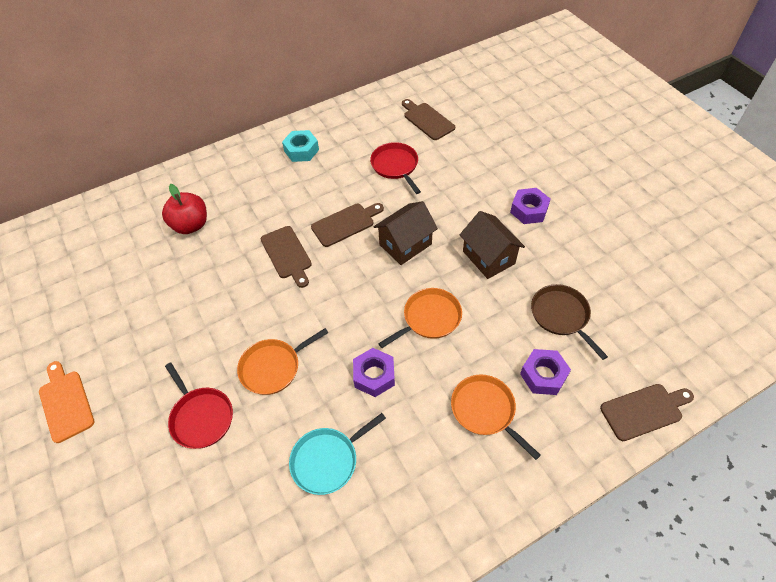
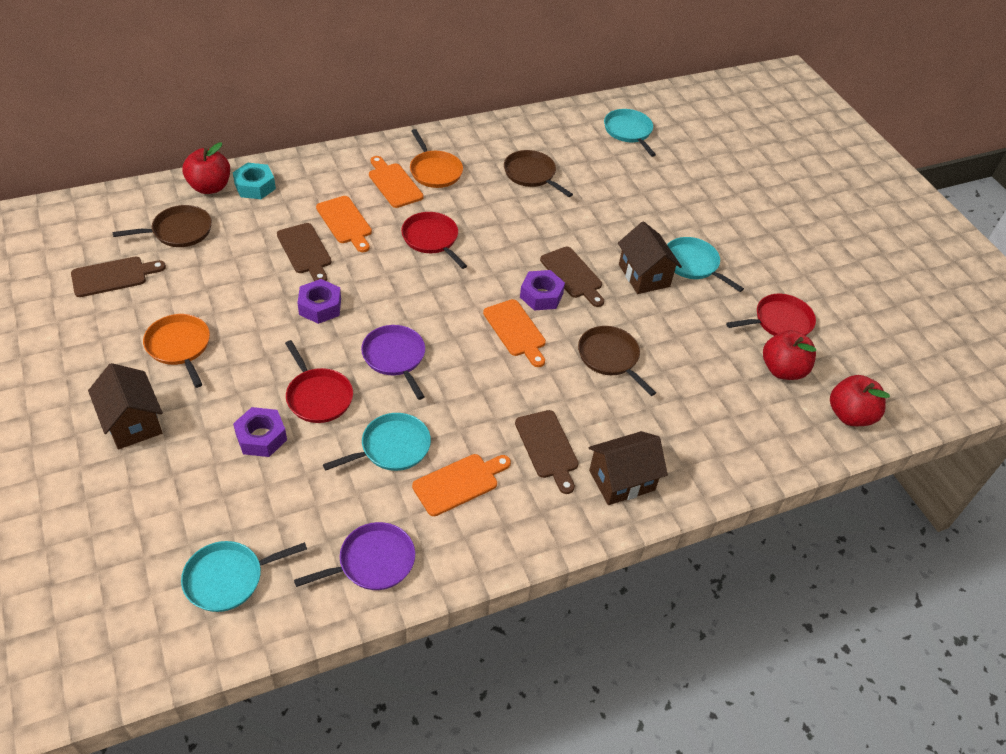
brown house: 2 -> 3
brown pan: 1 -> 3
orange cutting board: 1 -> 4
orange pan: 3 -> 2
purple pan: 0 -> 2
red apple: 1 -> 3
red pan: 2 -> 3
turquoise pan: 1 -> 4

